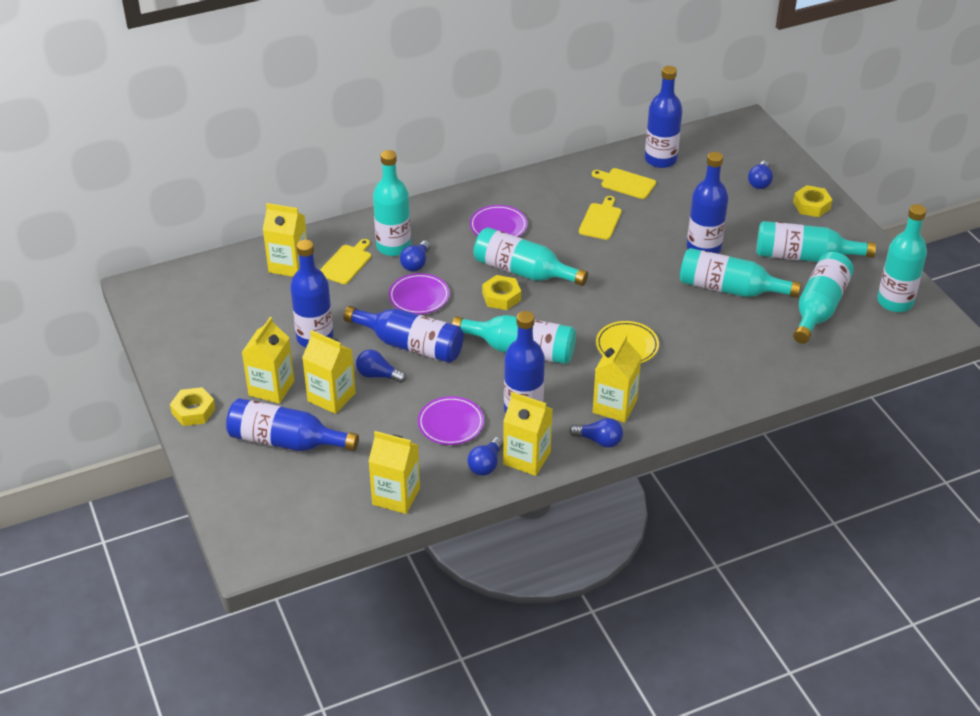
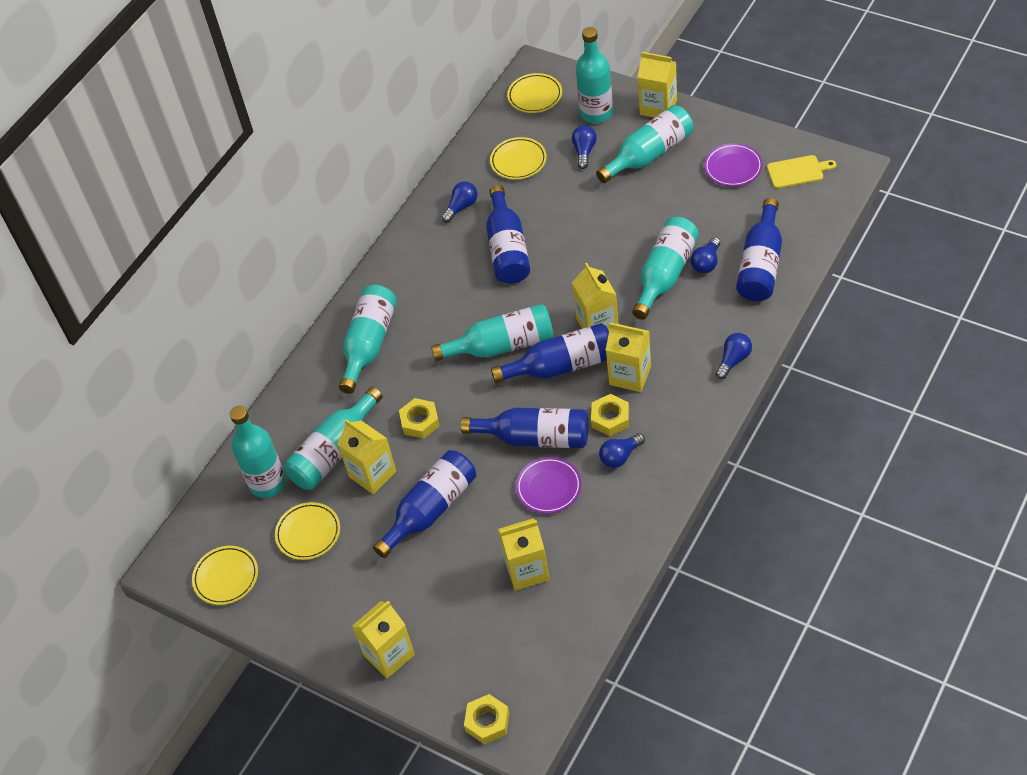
blue bottle: 6 -> 5
purple plate: 3 -> 2
yellow cutting board: 3 -> 1
yellow plate: 1 -> 4

